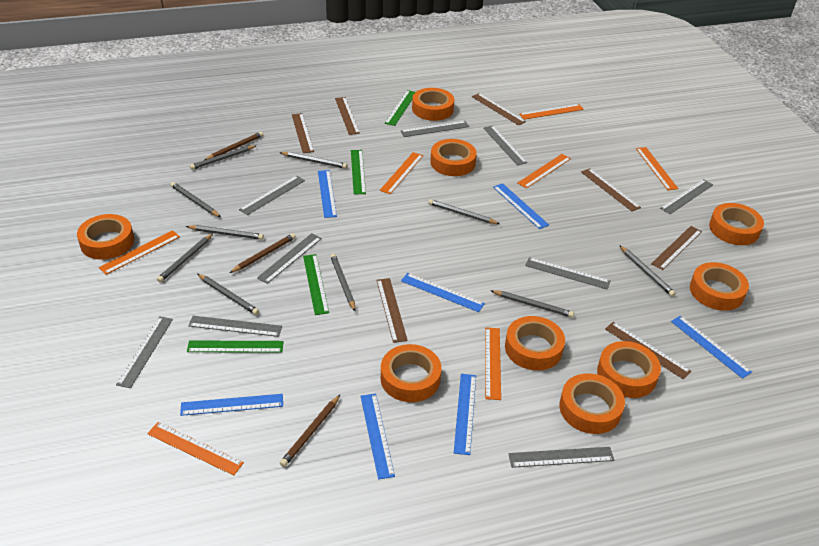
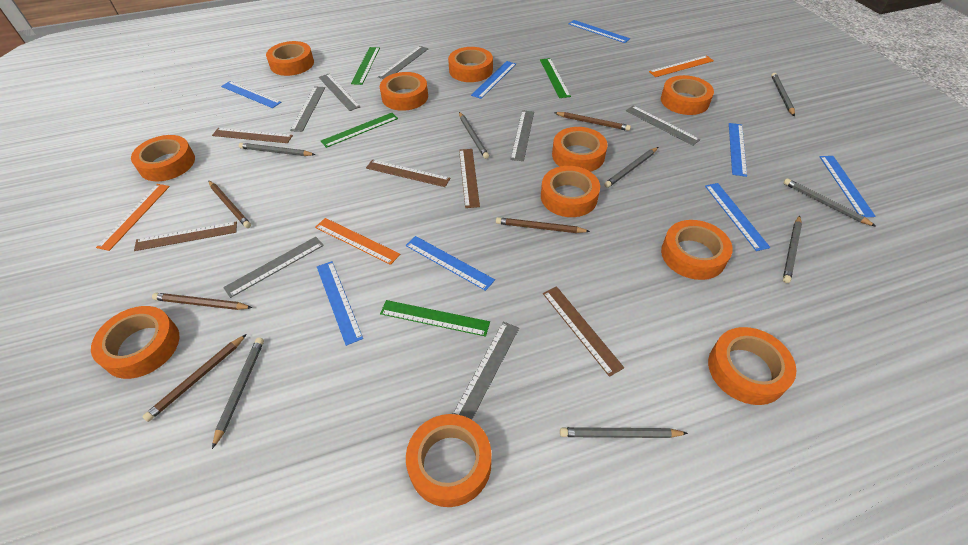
blue ruler: 7 -> 8
brown pencil: 3 -> 5
brown ruler: 7 -> 5
grey pencil: 10 -> 8
grey ruler: 9 -> 7
orange ruler: 7 -> 3
orange tape: 9 -> 11

